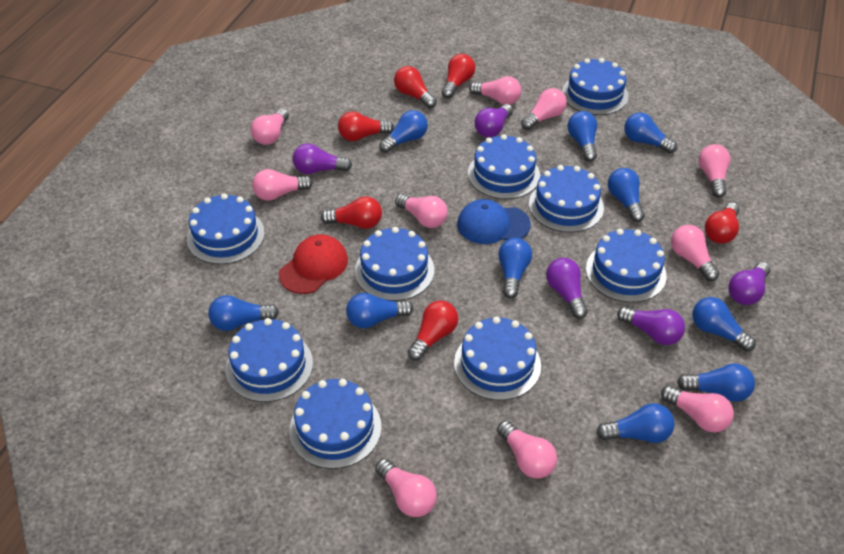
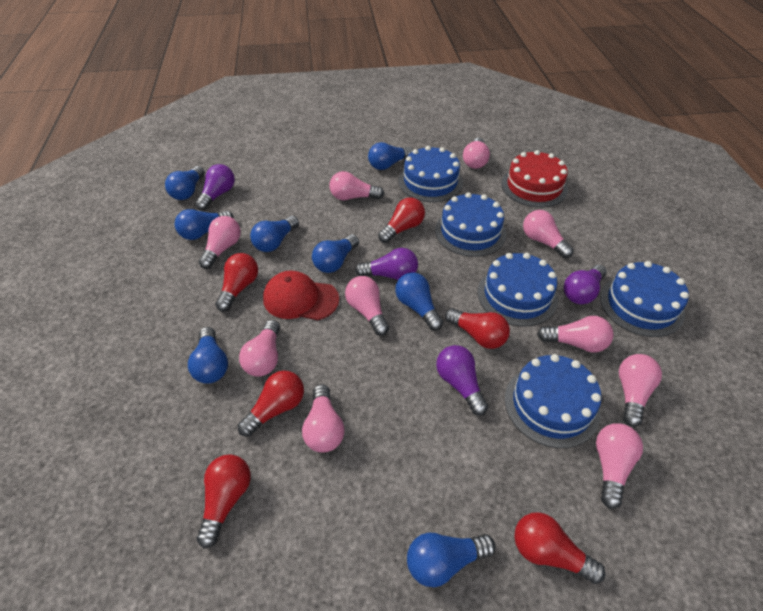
blue cake: 9 -> 5
blue cap: 1 -> 0
blue light bulb: 10 -> 8
purple light bulb: 5 -> 4
red cake: 0 -> 1

